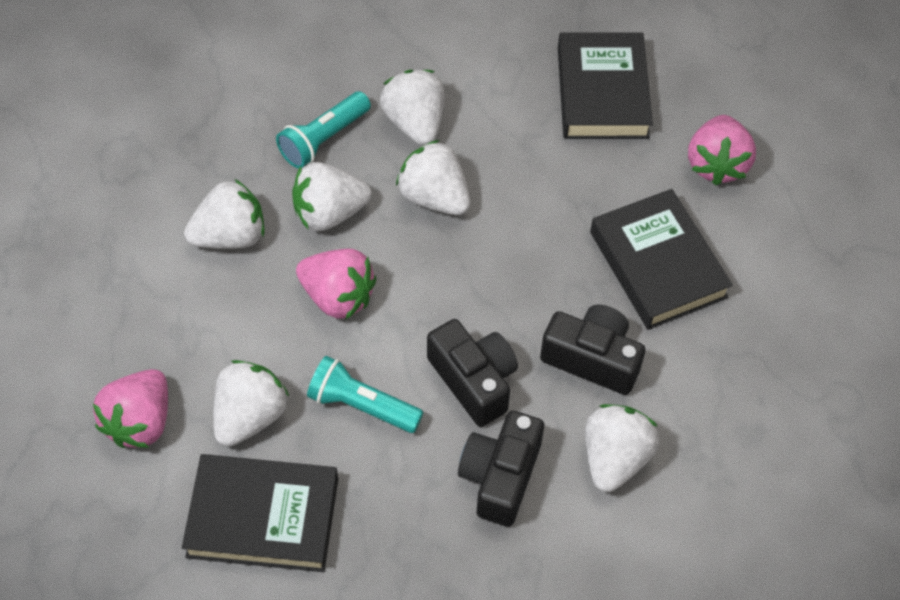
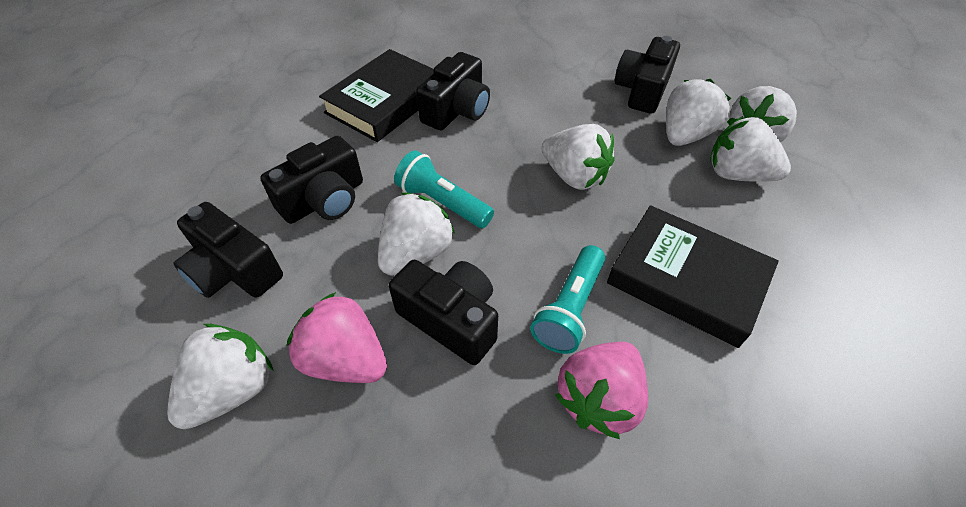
black book: 3 -> 2
black camera: 3 -> 5
pink strawberry: 3 -> 2

